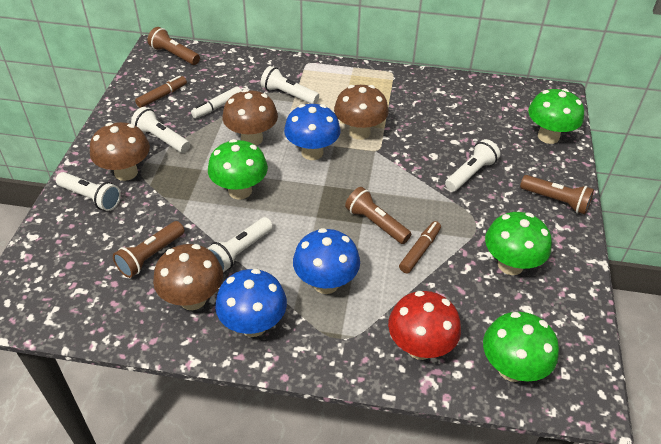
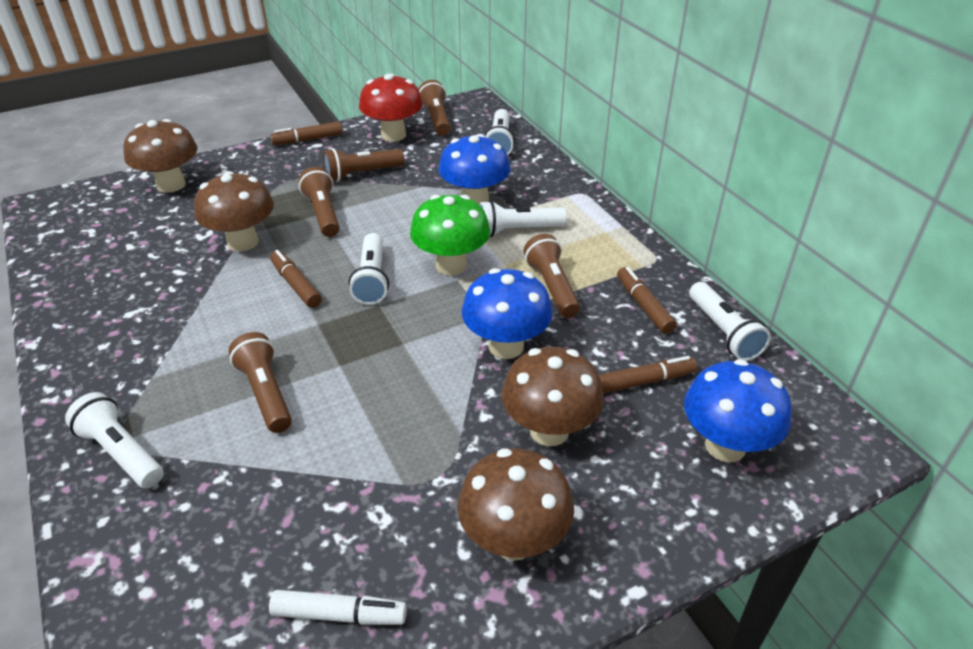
brown flashlight: 4 -> 5
brown marker: 2 -> 4
green mushroom: 4 -> 1

